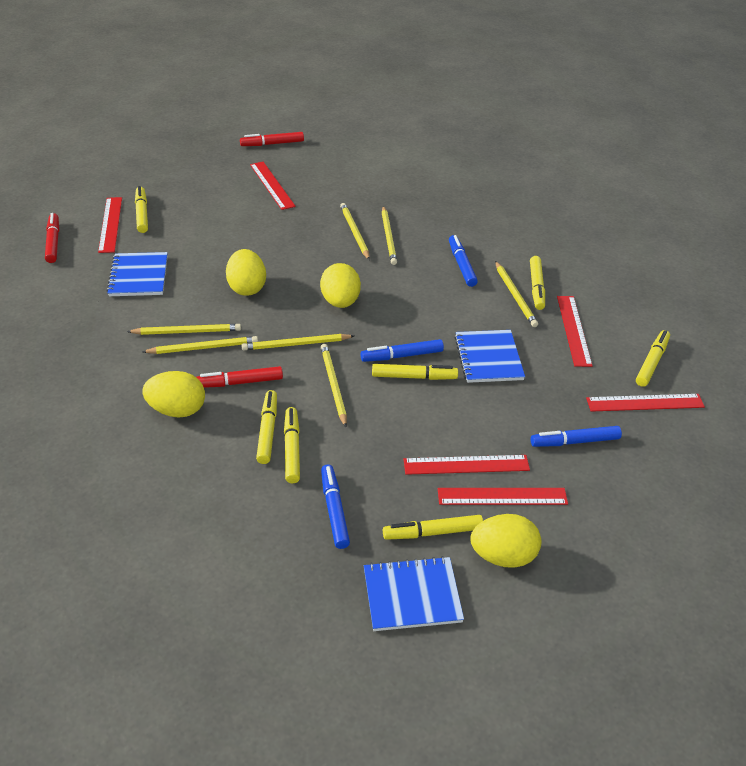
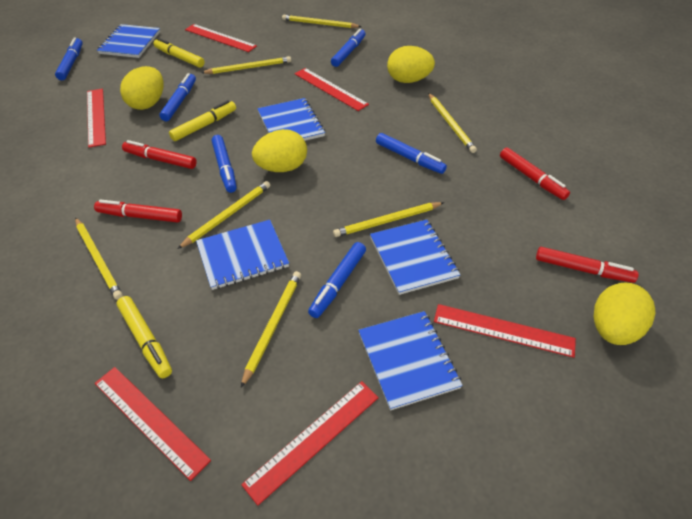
blue marker: 4 -> 6
blue notebook: 3 -> 5
red marker: 3 -> 4
yellow marker: 7 -> 3

